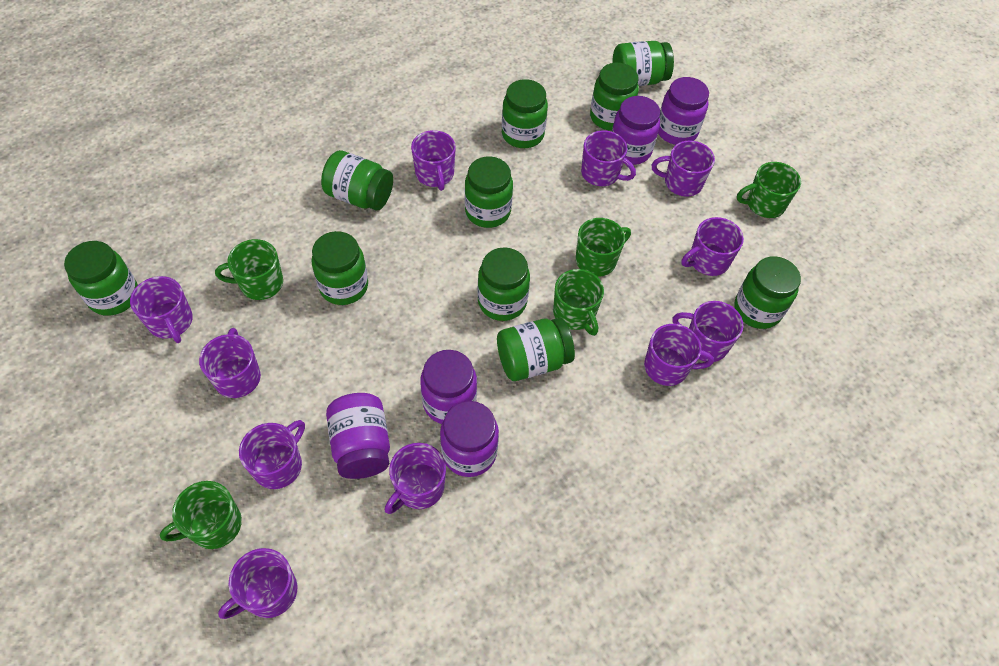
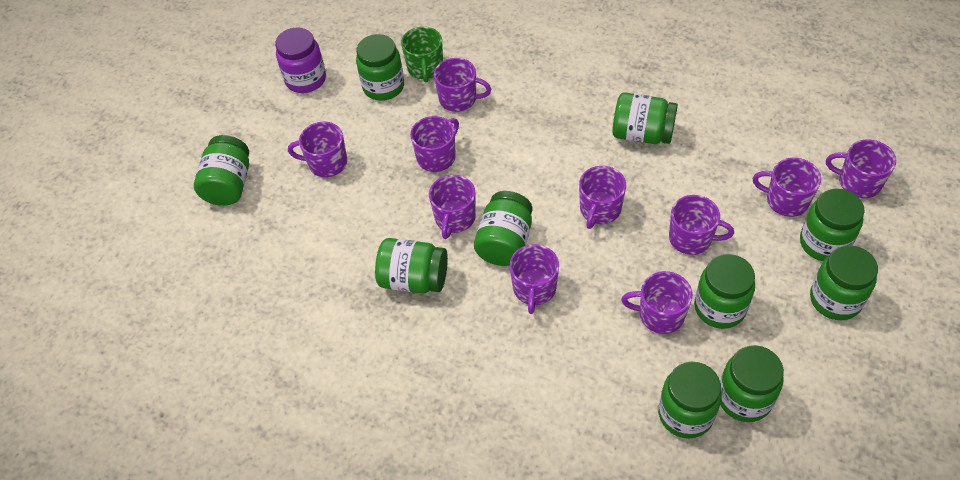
green mug: 5 -> 1
purple jar: 5 -> 1
purple mug: 11 -> 10

